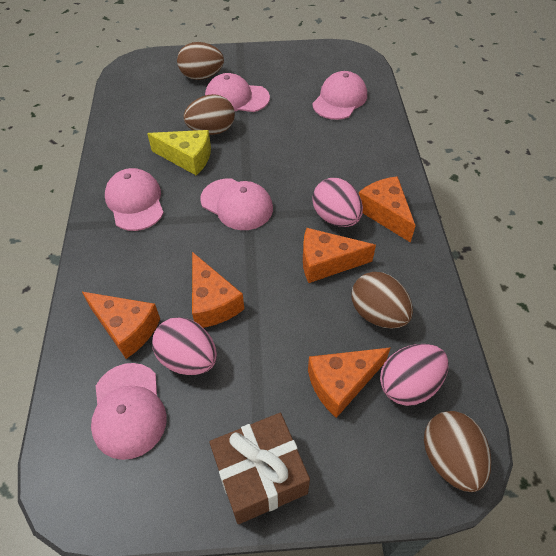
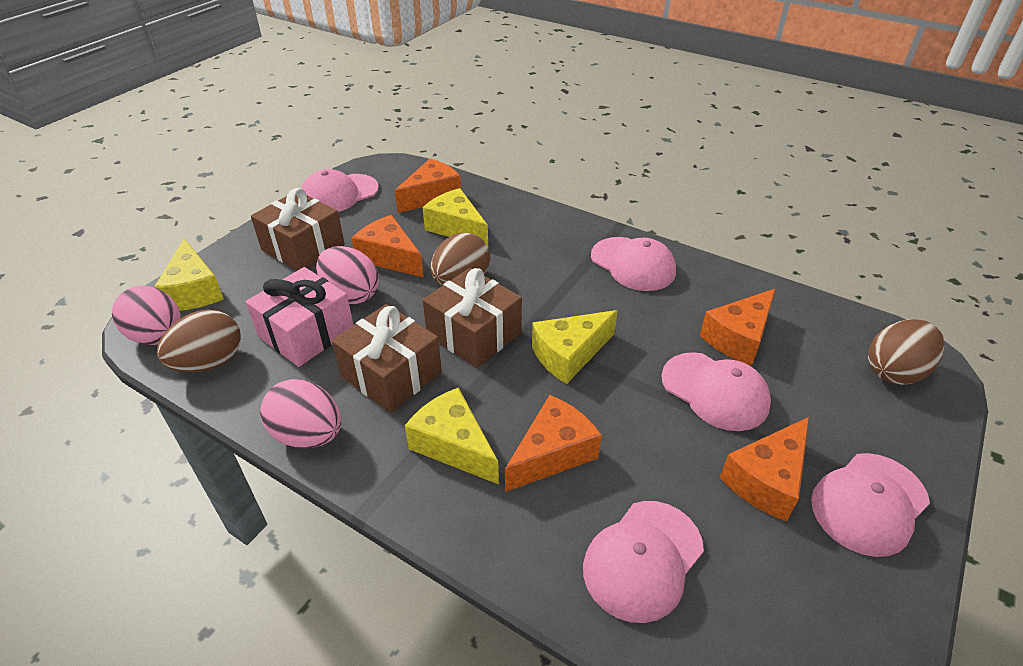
brown egg: 4 -> 3
brown gift: 1 -> 3
pink gift: 0 -> 1
yellow cheese: 1 -> 4

